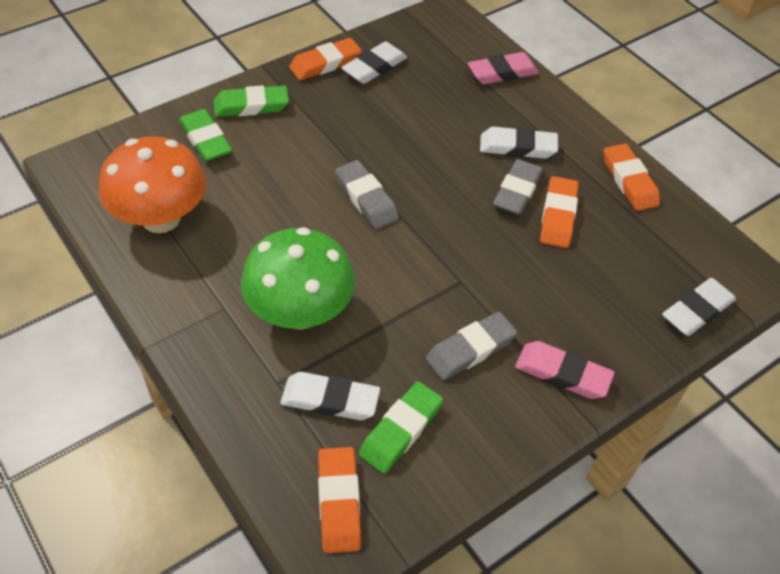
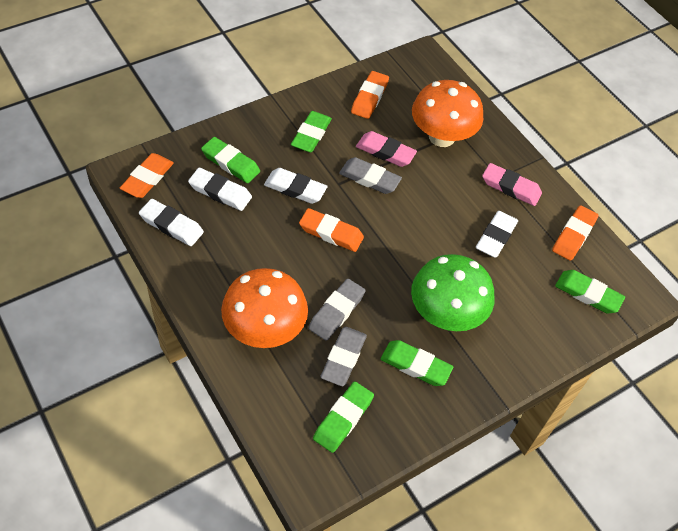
green eraser: 3 -> 5
orange mushroom: 1 -> 2

